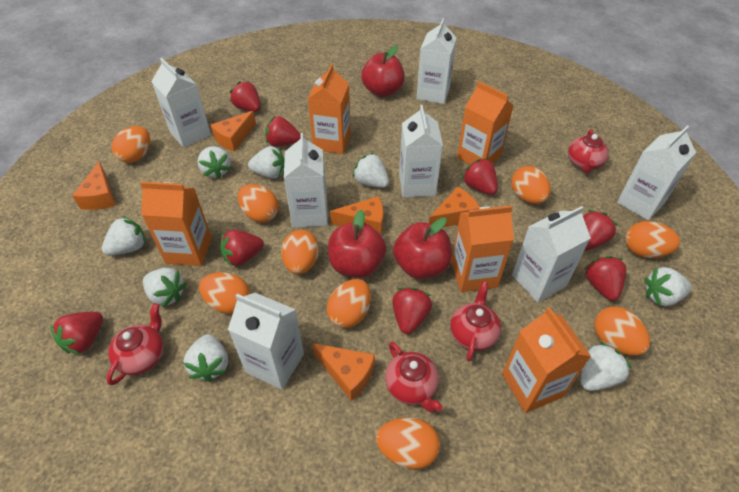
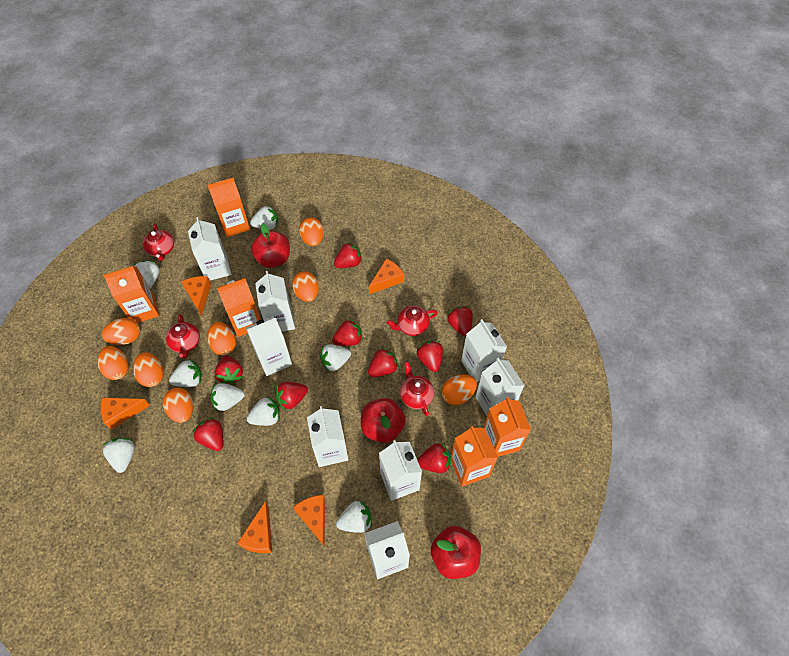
orange egg: 9 -> 8
red strawberry: 8 -> 9
white carton: 7 -> 8

